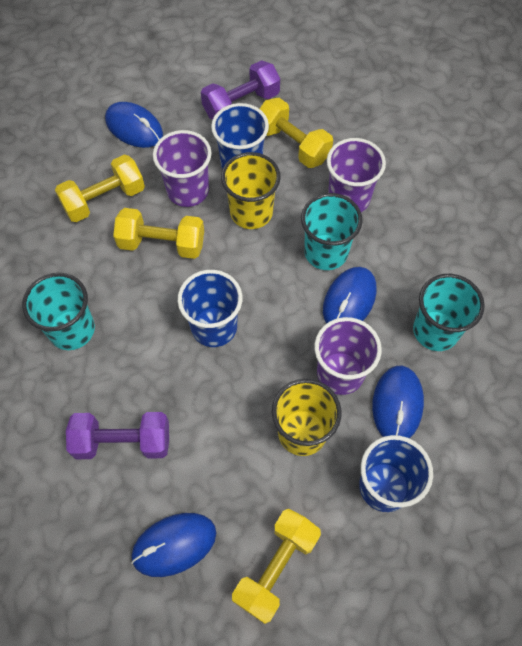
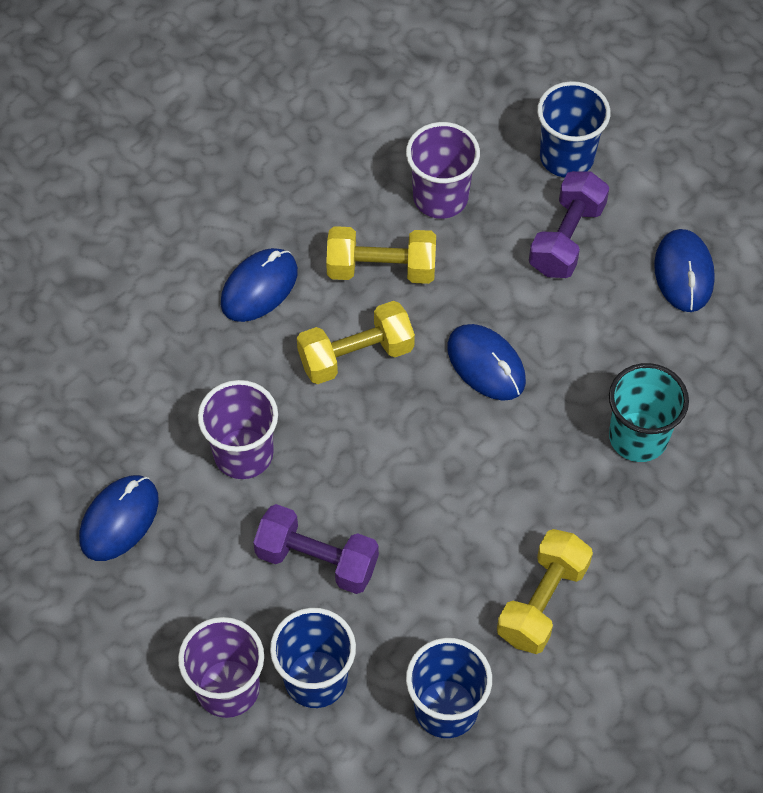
turquoise cup: 3 -> 1
yellow cup: 2 -> 0
yellow dumbbell: 4 -> 3

